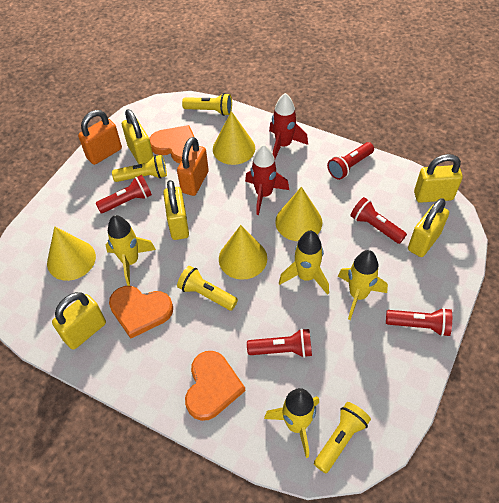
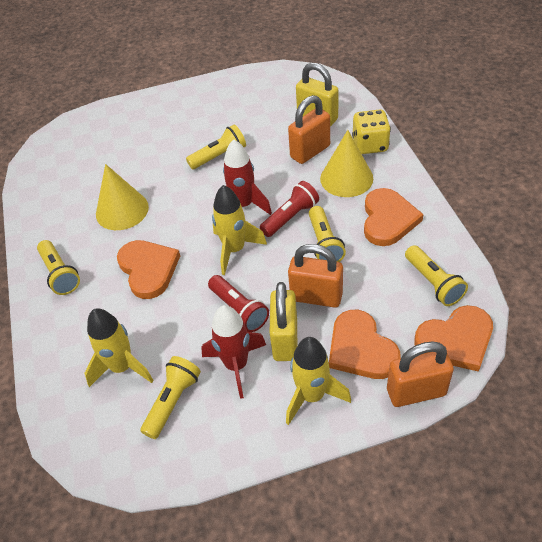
orange heart: 3 -> 4
orange padlock: 2 -> 3
red flashlight: 5 -> 2
yellow cone: 4 -> 2
yellow dice: 0 -> 1
yellow flashlight: 4 -> 5
yellow padlock: 5 -> 2
yellow rocket: 4 -> 3

